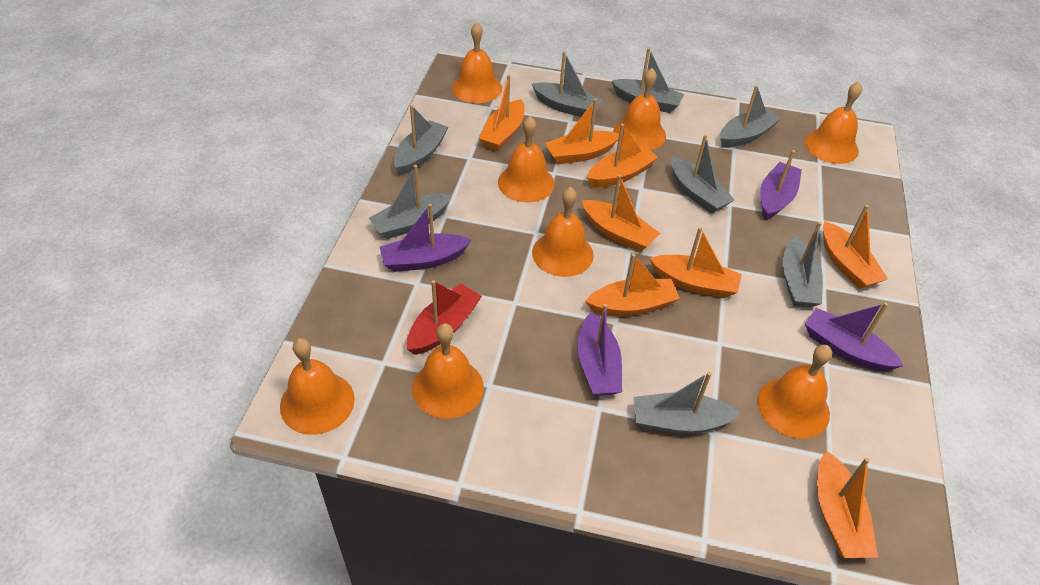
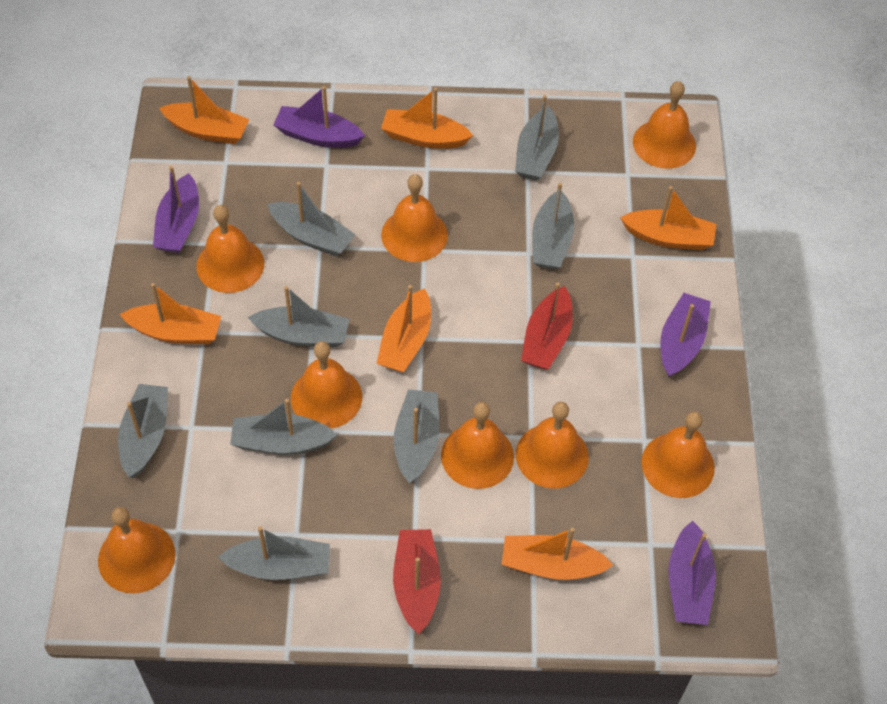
orange boat: 8 -> 6
red boat: 1 -> 2

